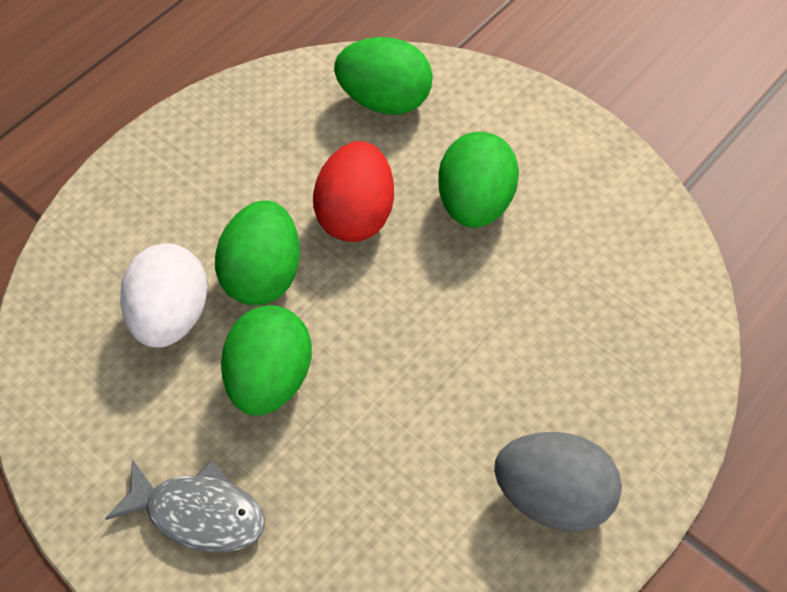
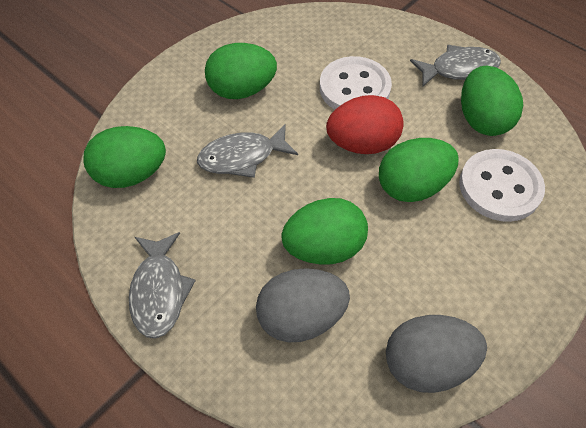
green egg: 4 -> 5
grey egg: 1 -> 2
grey fish: 1 -> 3
white button: 0 -> 2
white egg: 1 -> 0

